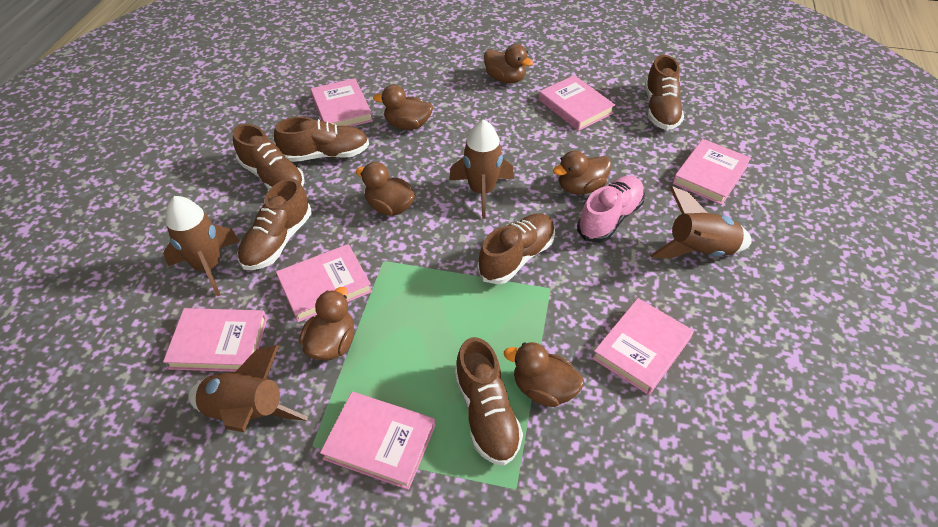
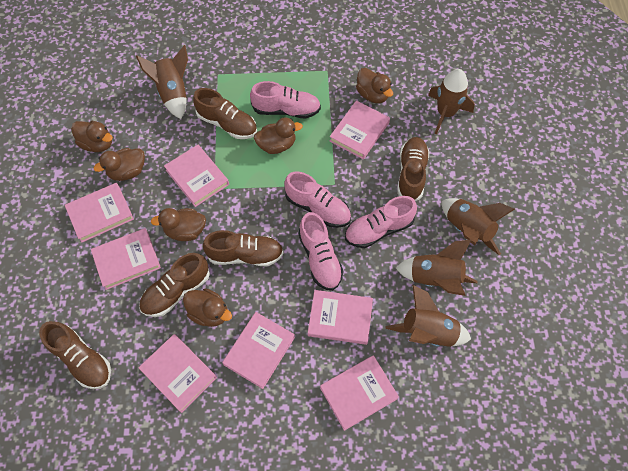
brown rocket: 4 -> 5
brown shoe: 6 -> 5
pink book: 7 -> 8
pink shoe: 1 -> 4

